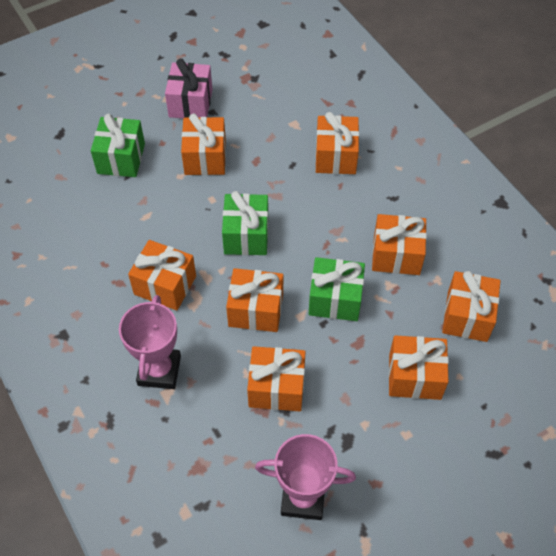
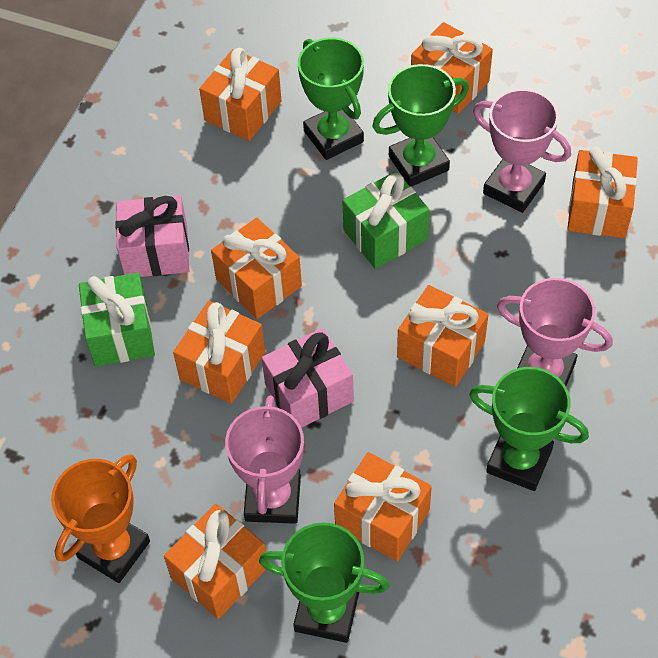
green gift: 3 -> 2
green trophy: 0 -> 4
orange trophy: 0 -> 1
pink gift: 1 -> 2
pink trophy: 2 -> 3

